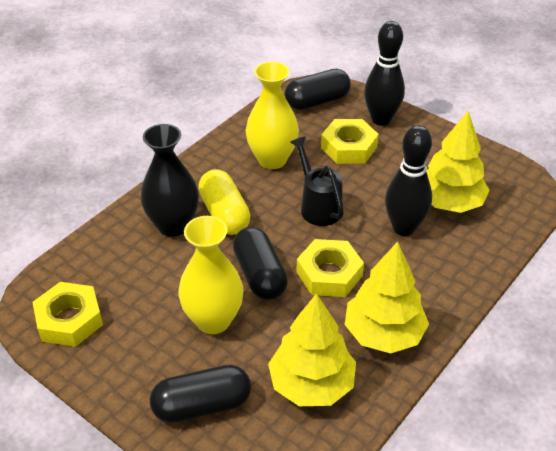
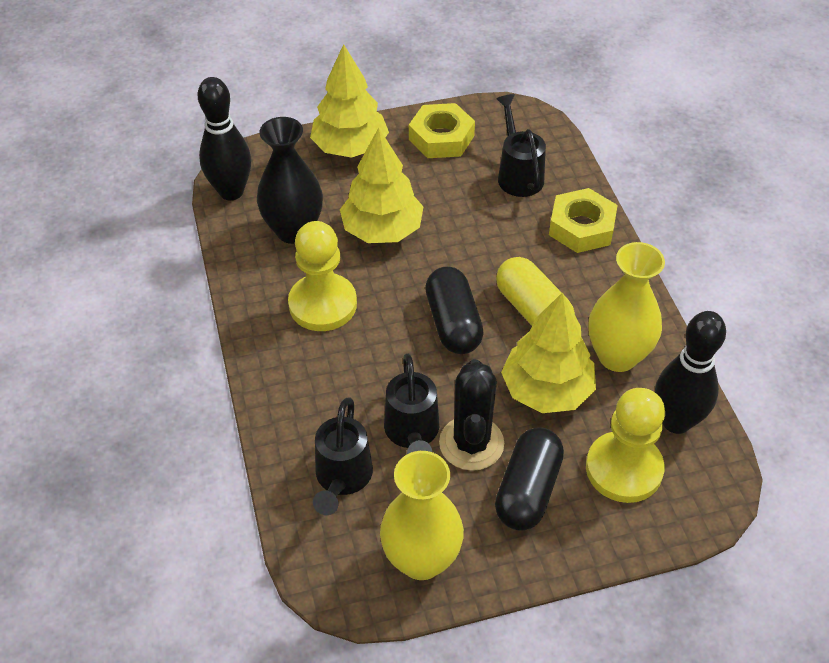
black cactus: 0 -> 1
black capsule: 3 -> 2
black watering can: 1 -> 3
yellow nut: 3 -> 2
yellow pawn: 0 -> 2

